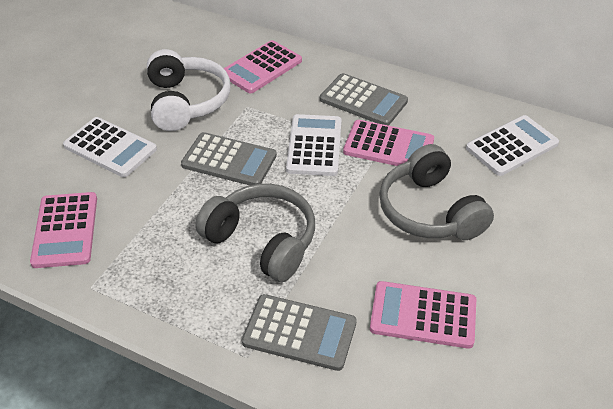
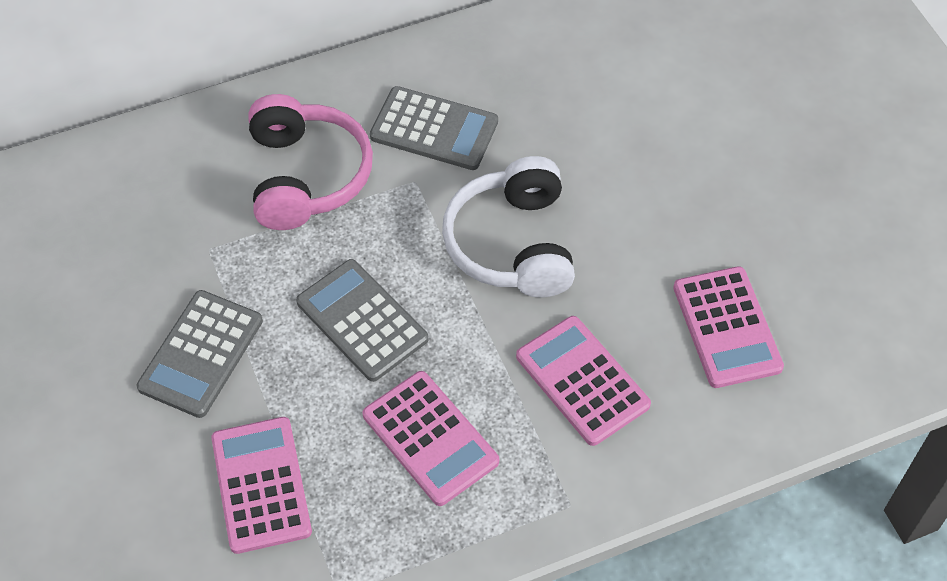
grey headphones: 2 -> 0
pink headphones: 0 -> 1
white calculator: 3 -> 0

